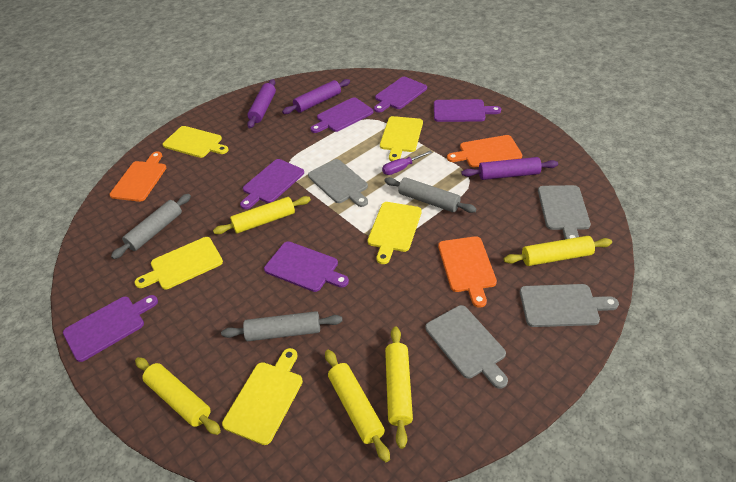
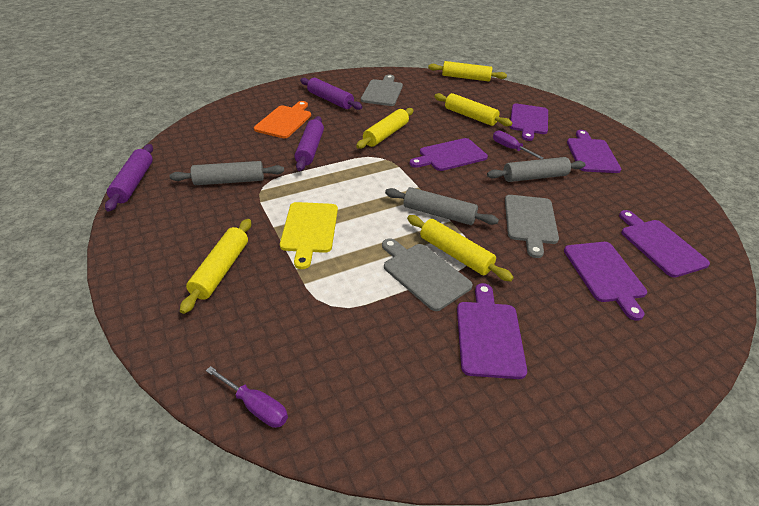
grey cutting board: 4 -> 3
orange cutting board: 3 -> 1
purple screwdriver: 1 -> 2
yellow cutting board: 5 -> 1

